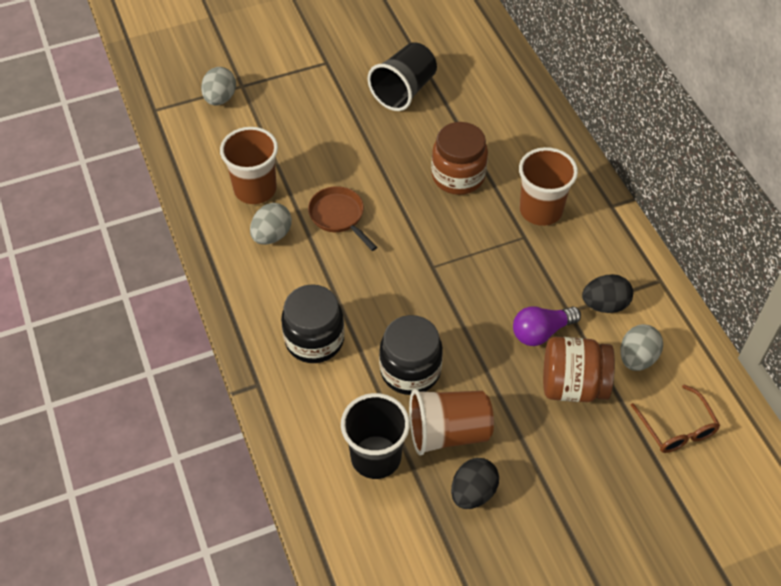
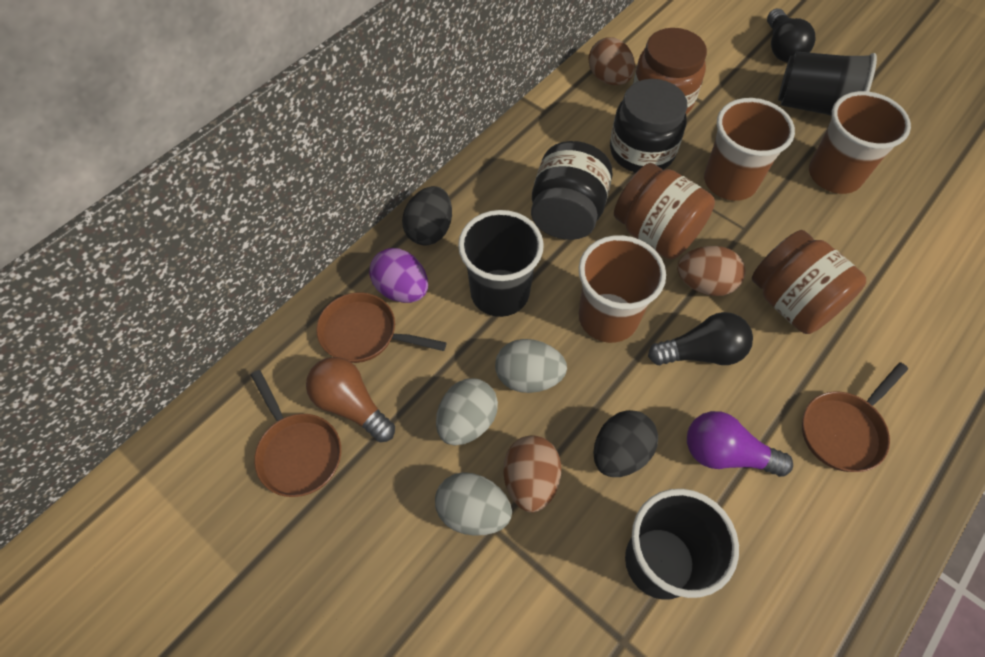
black cup: 2 -> 3
black light bulb: 0 -> 2
brown egg: 0 -> 3
brown glasses: 1 -> 0
brown jar: 2 -> 3
brown light bulb: 0 -> 1
brown pan: 1 -> 3
purple egg: 0 -> 1

